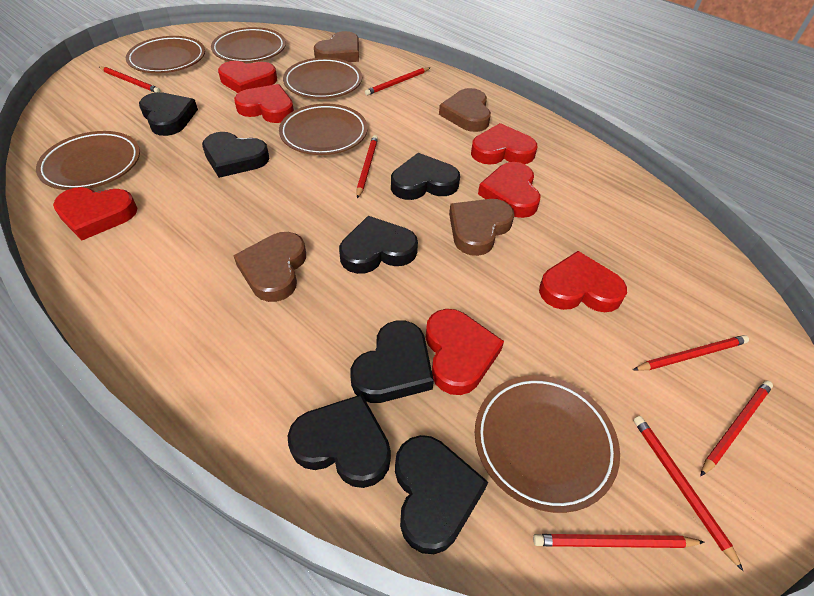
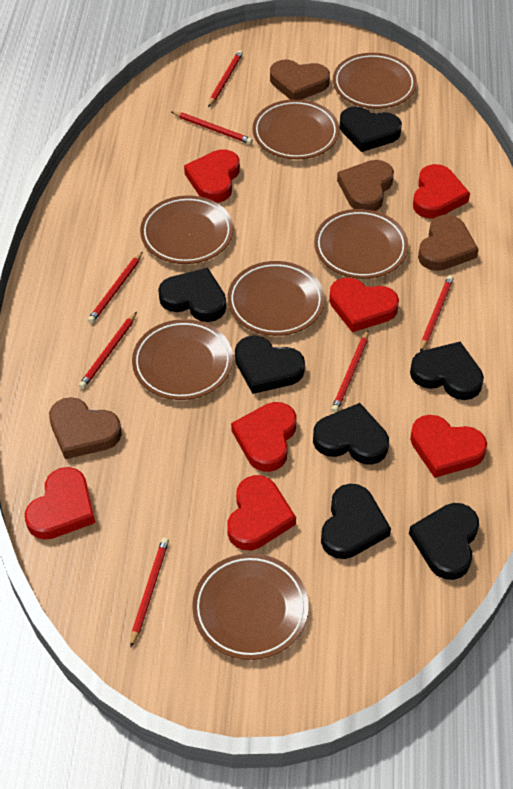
brown plate: 6 -> 7

